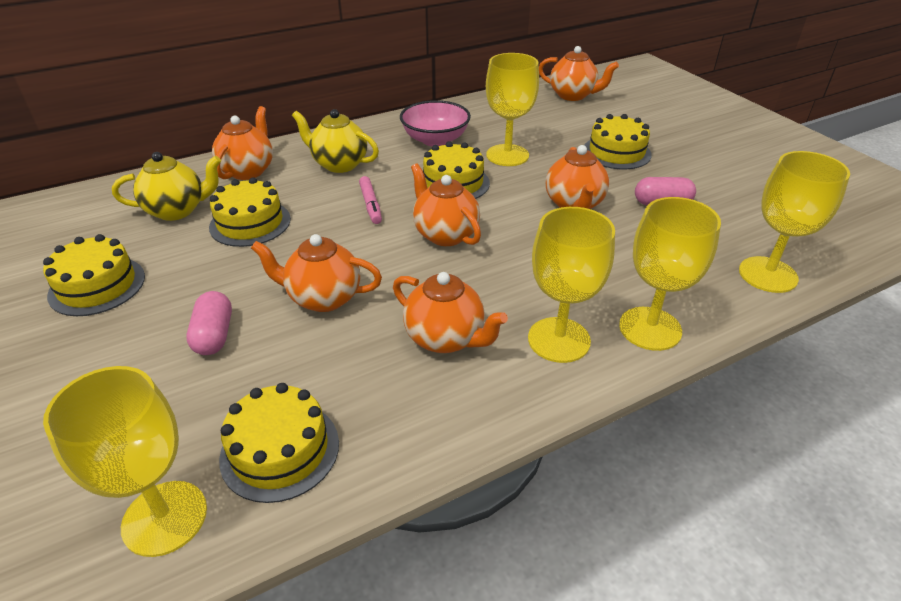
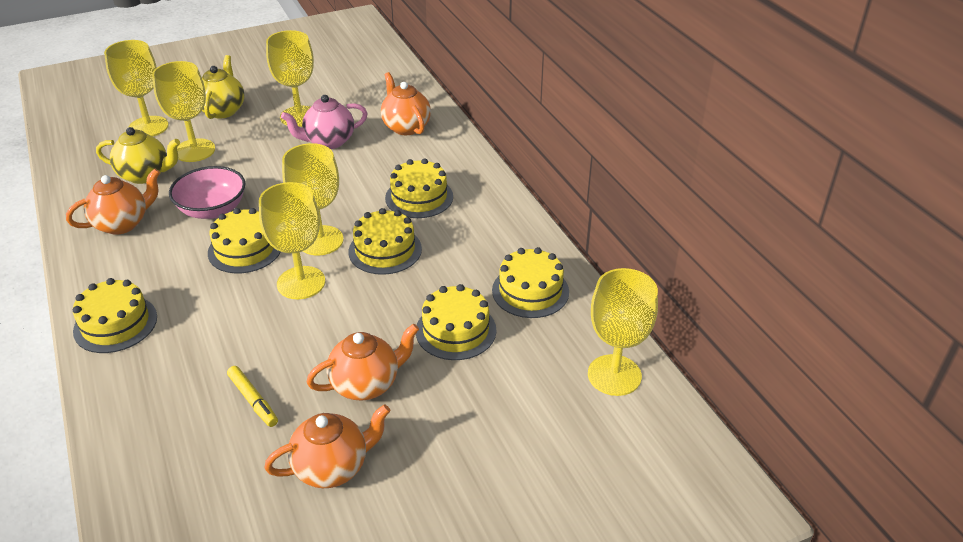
orange teapot: 6 -> 4
pink capsule: 2 -> 0
pink marker: 1 -> 0
pink teapot: 0 -> 1
yellow cake: 5 -> 6
yellow goblet: 5 -> 6
yellow marker: 0 -> 1

